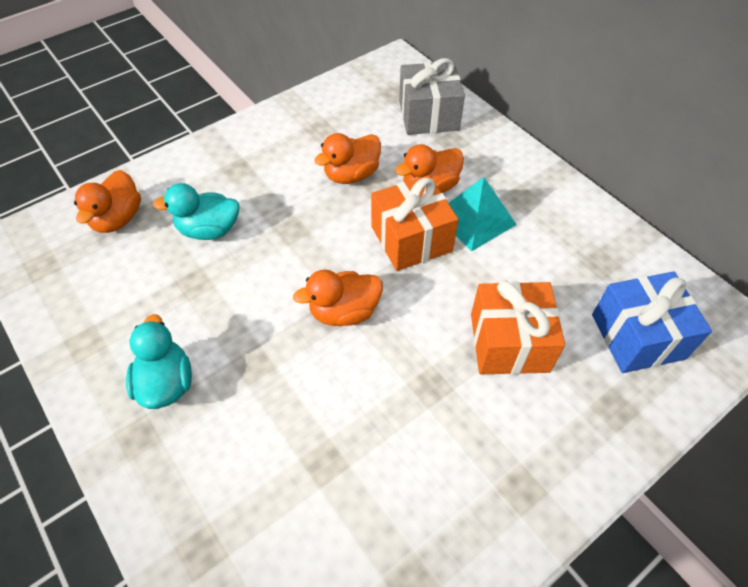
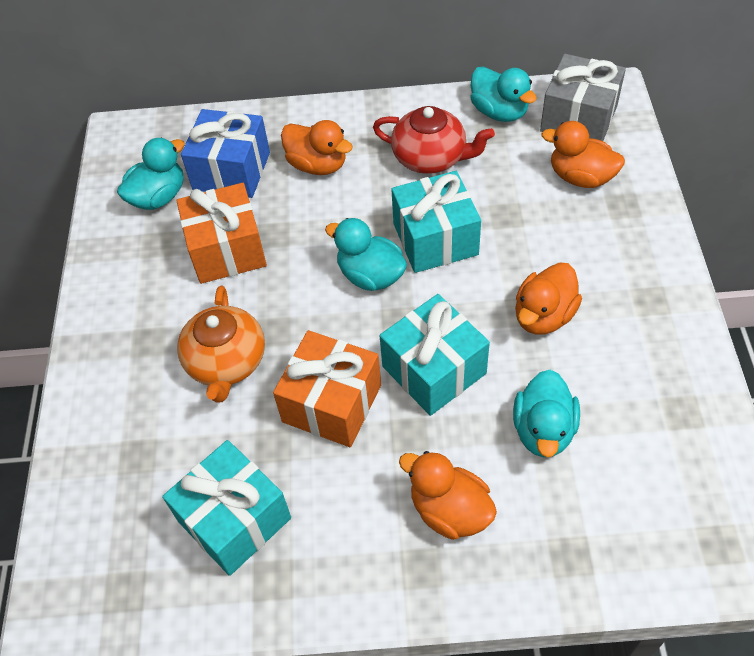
orange teapot: 0 -> 1
red teapot: 0 -> 1
turquoise duck: 2 -> 4
turquoise gift: 0 -> 3
turquoise pyramid: 1 -> 0

